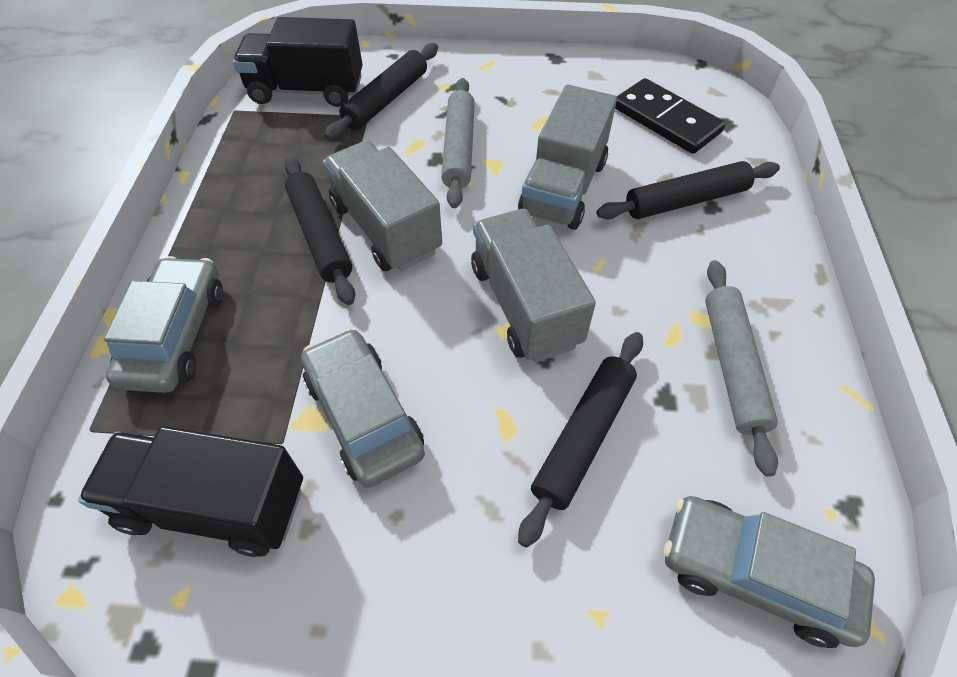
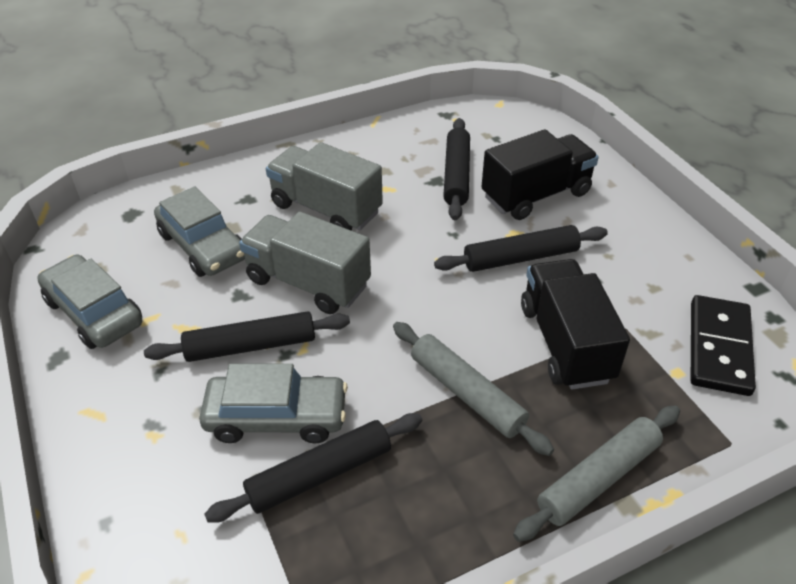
grey truck: 3 -> 2

